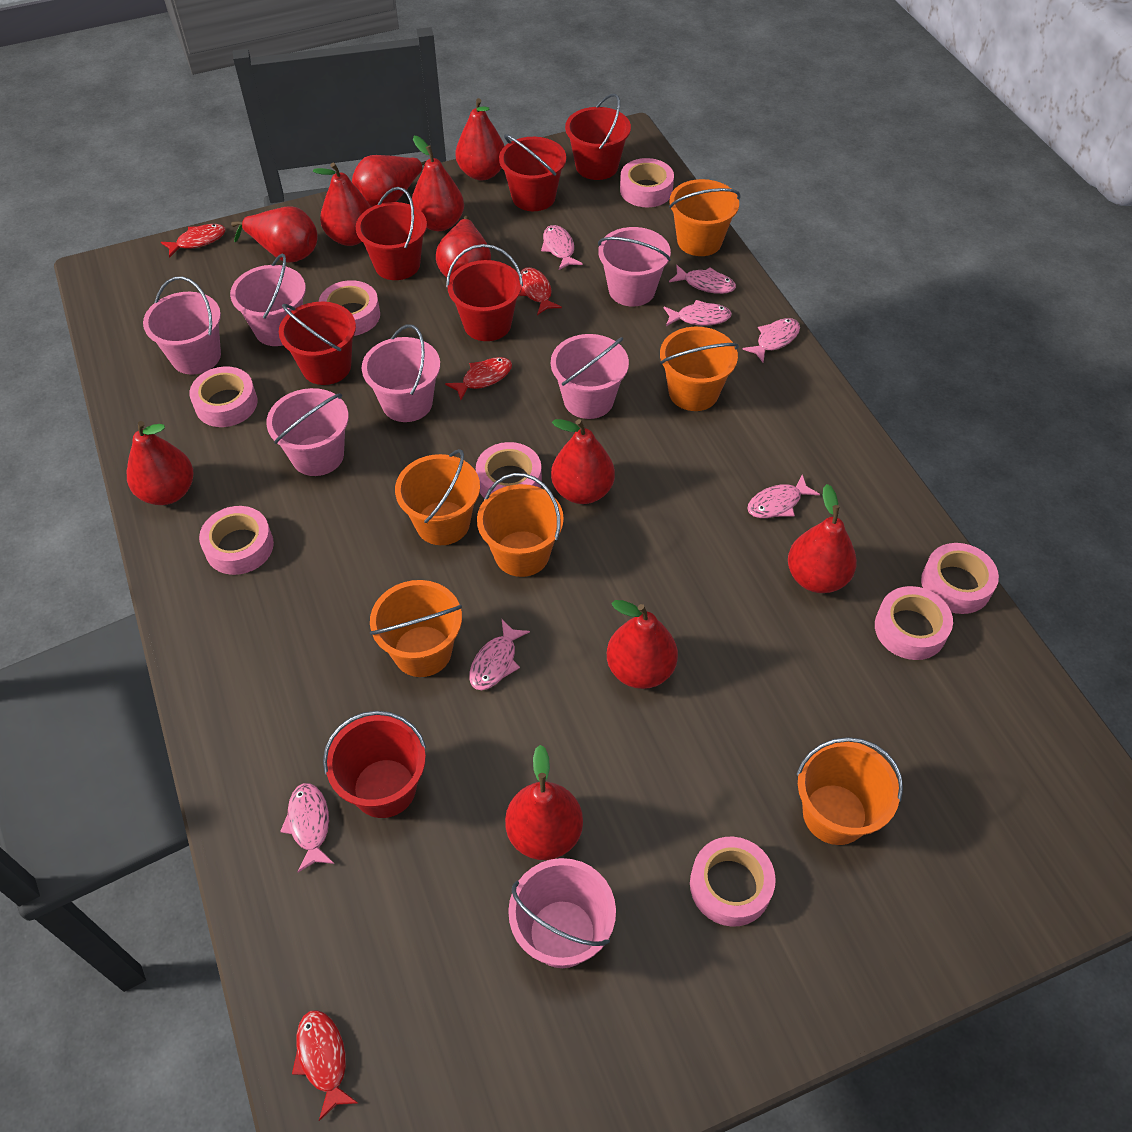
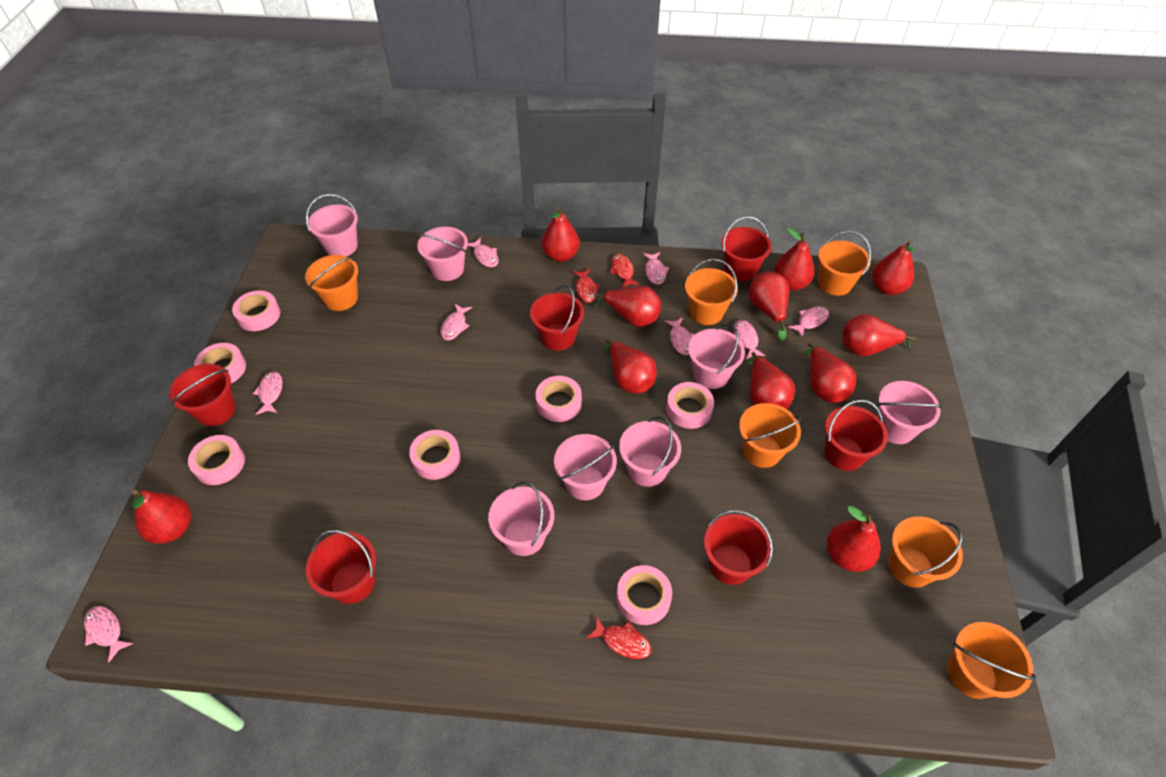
pink fish: 7 -> 8
pink tape: 8 -> 7
red fish: 4 -> 3

